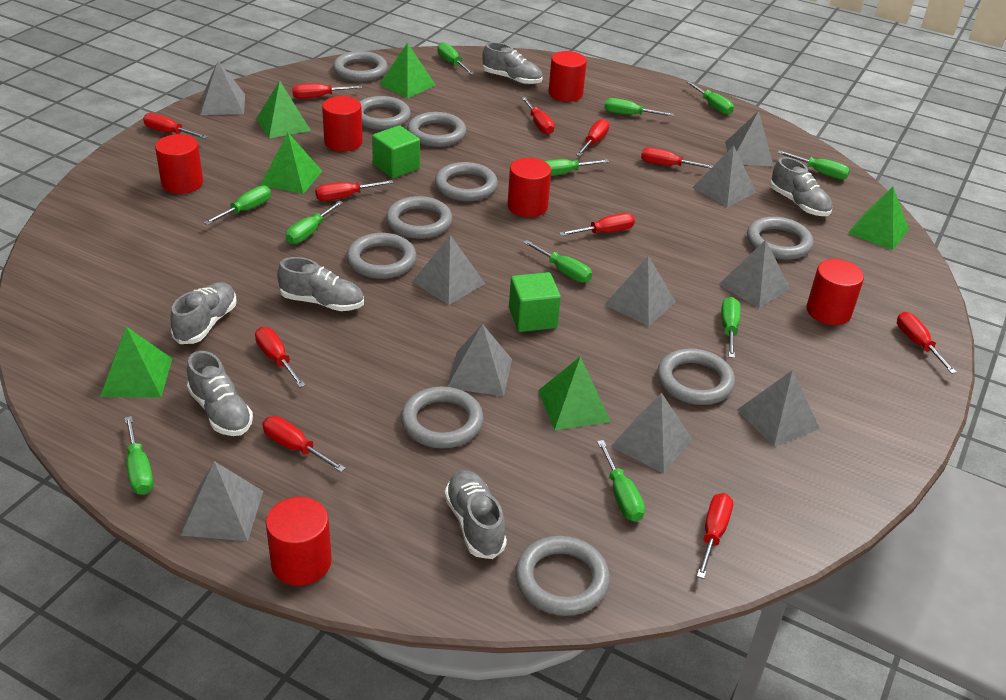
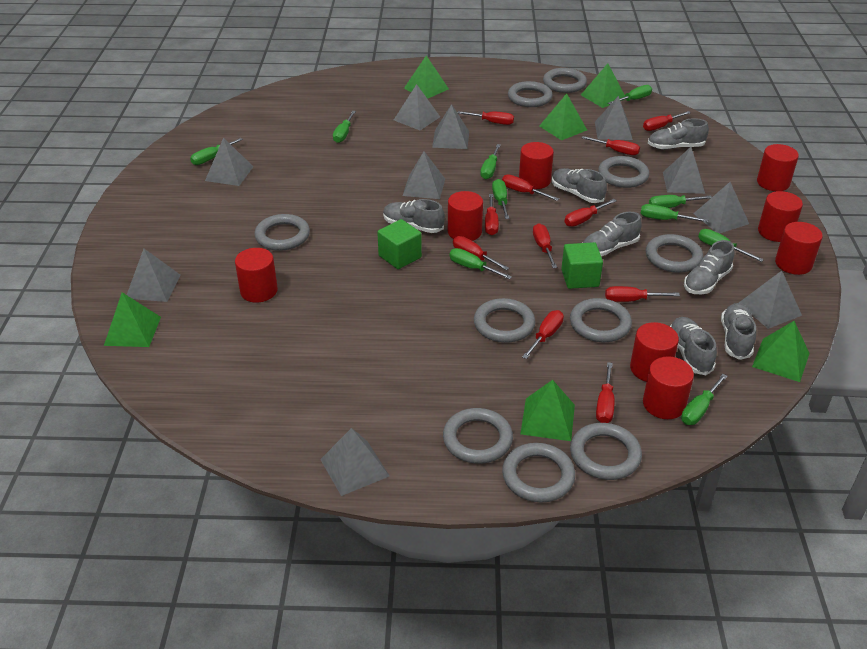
green screwdriver: 11 -> 10
grey shoe: 6 -> 7
red cylinder: 6 -> 8

